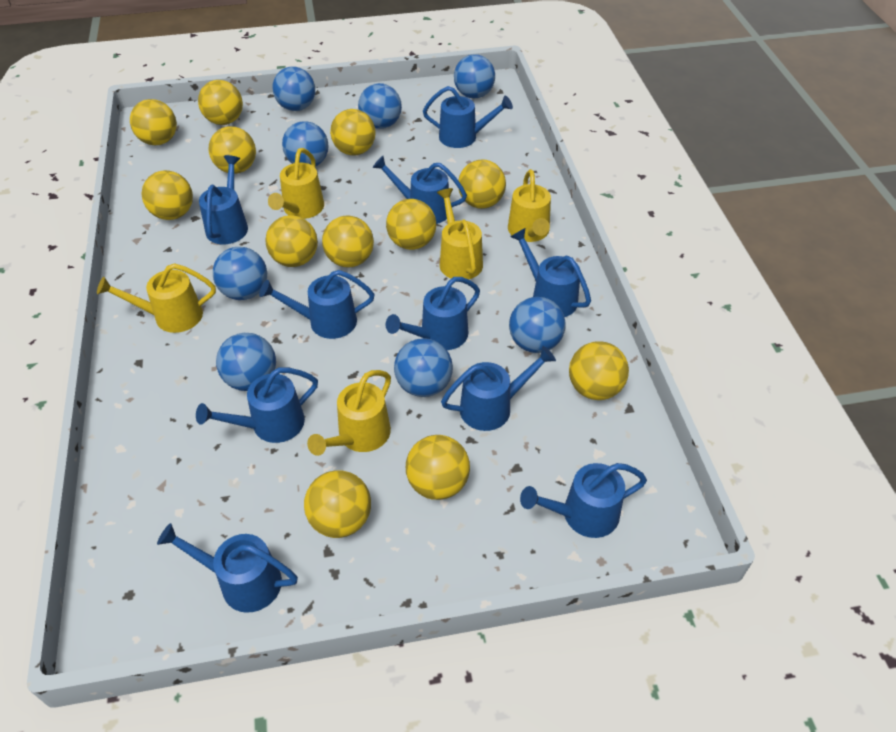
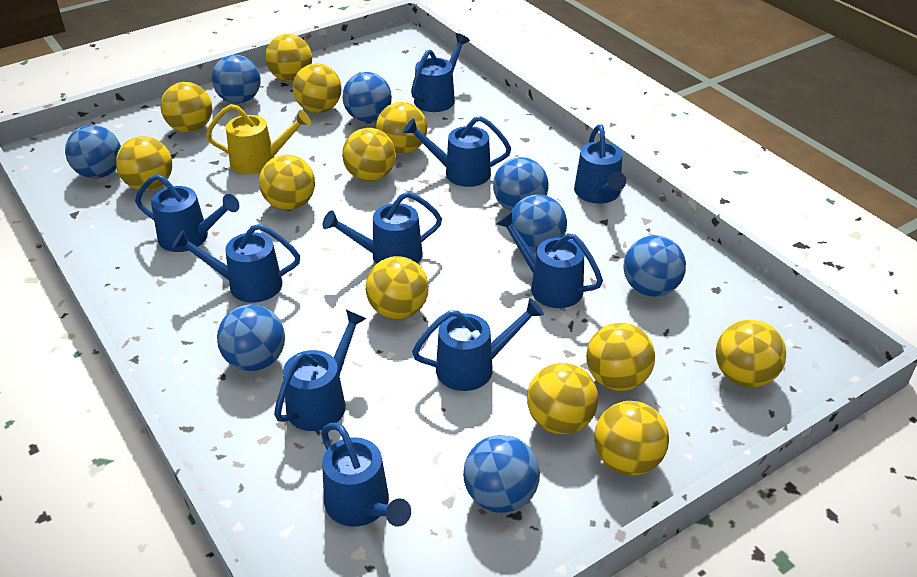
yellow watering can: 5 -> 1

